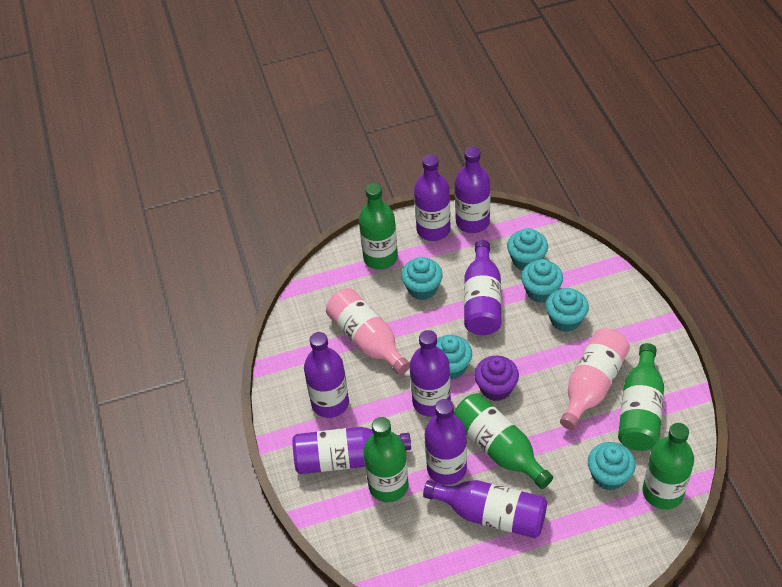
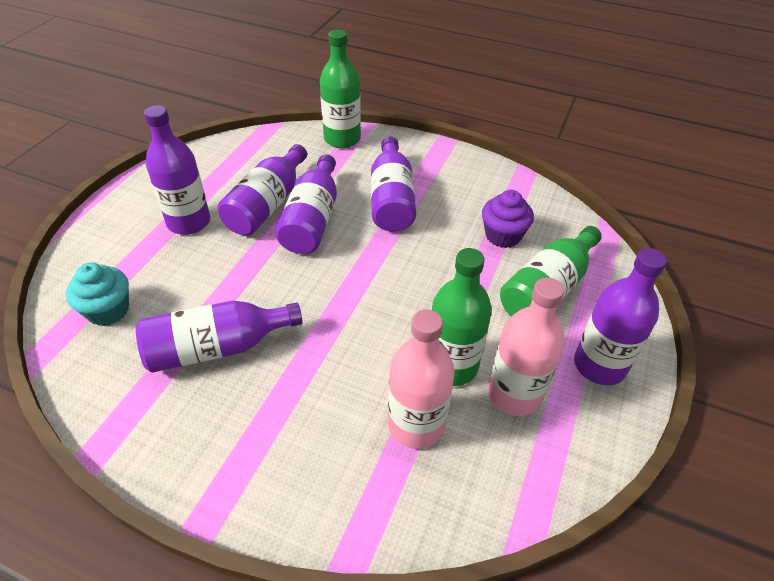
green bottle: 5 -> 3
purple bottle: 8 -> 6
turquoise cupcake: 6 -> 1

